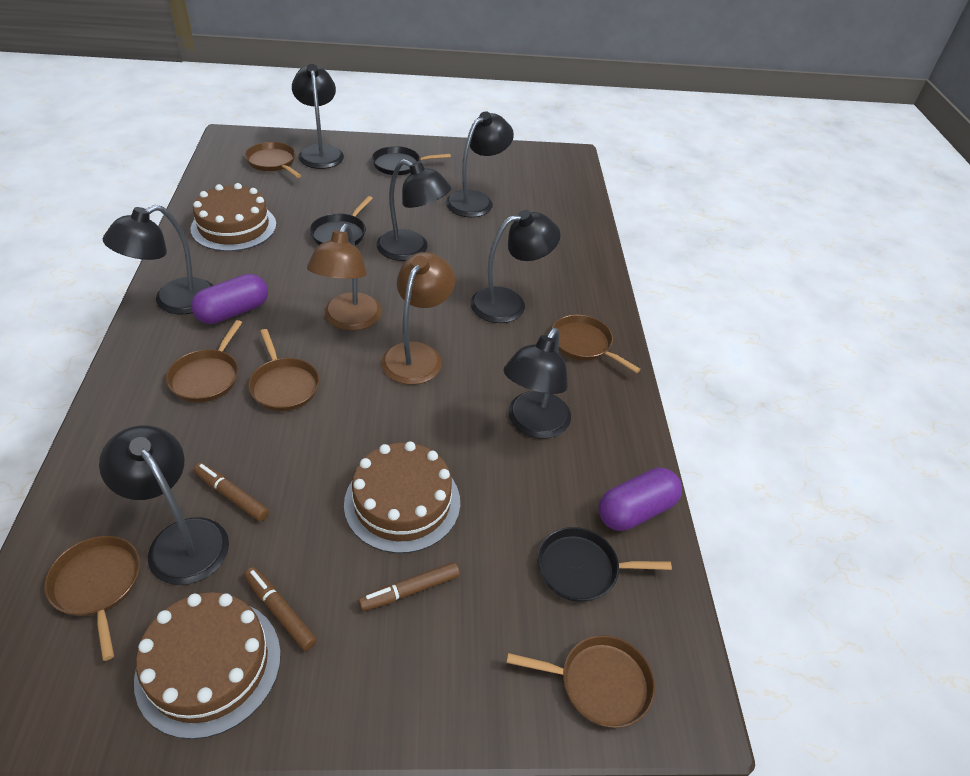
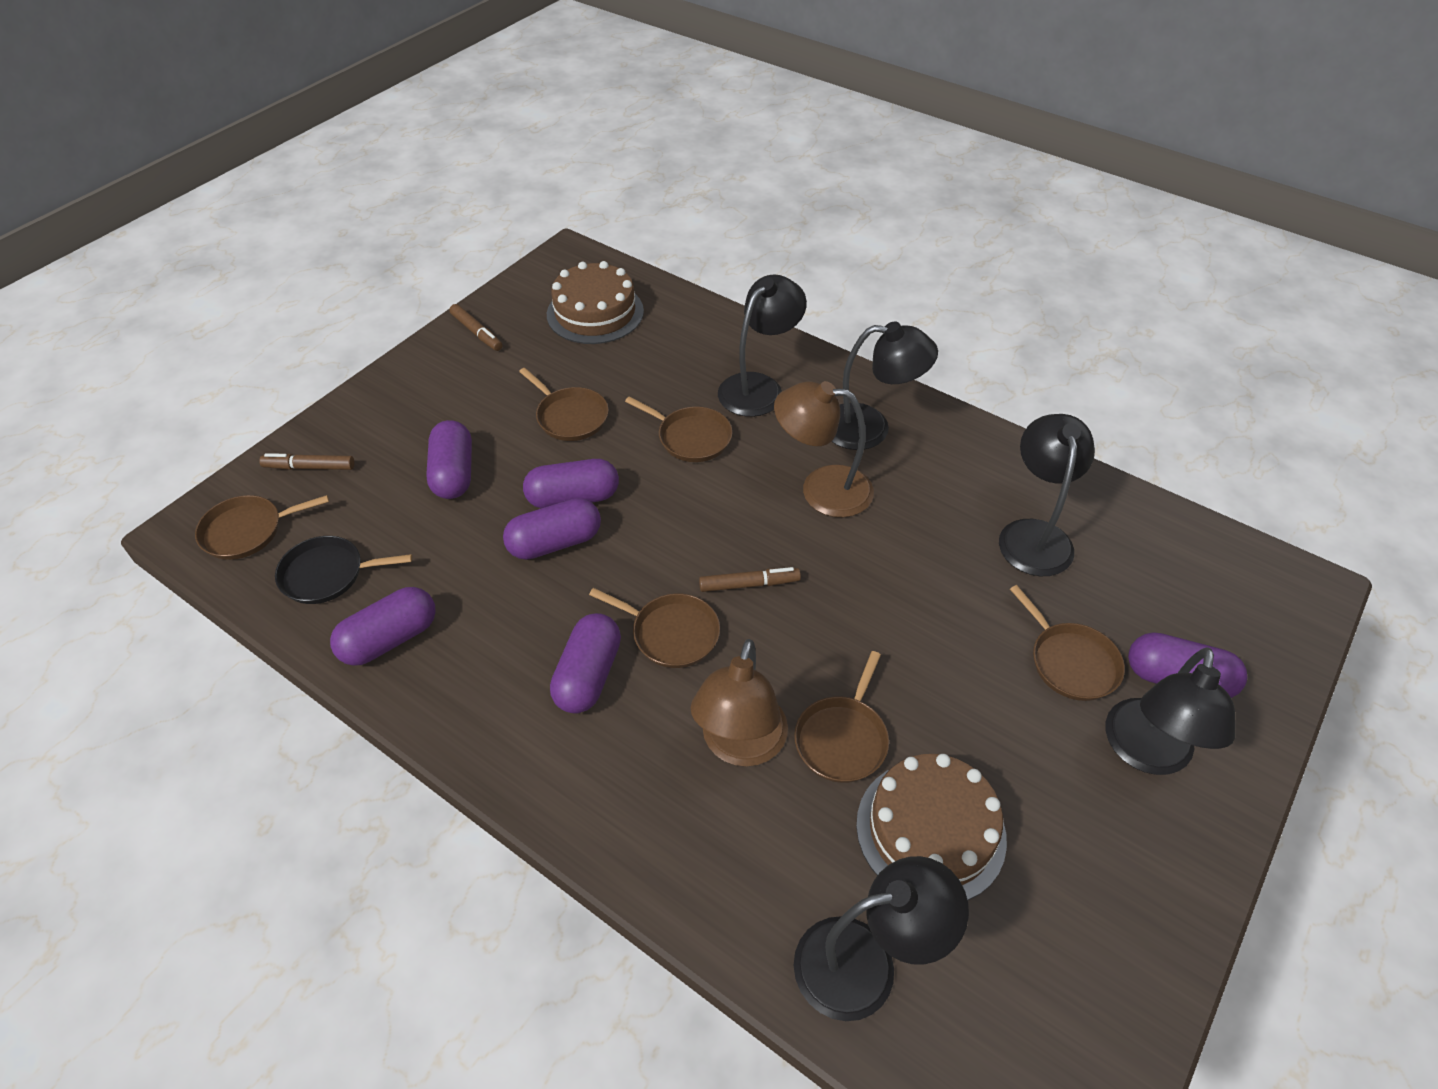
black lamp: 7 -> 5
black pan: 3 -> 1
brown cake: 3 -> 2
purple capsule: 2 -> 6

